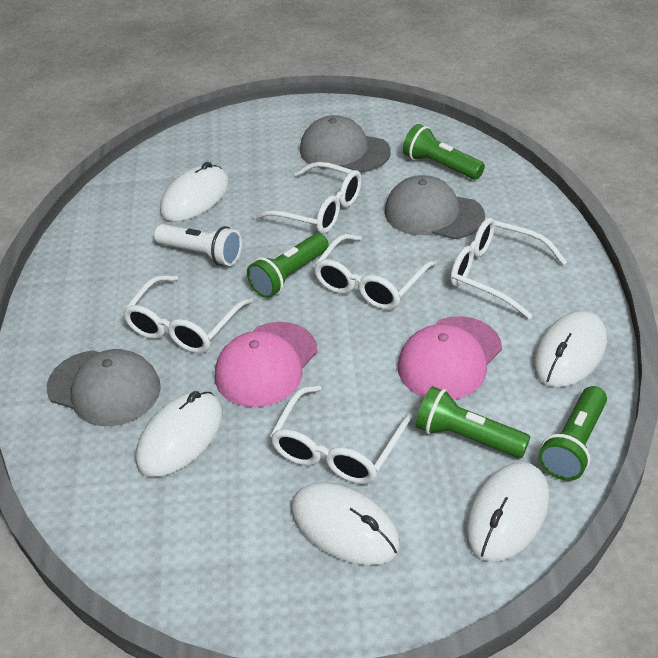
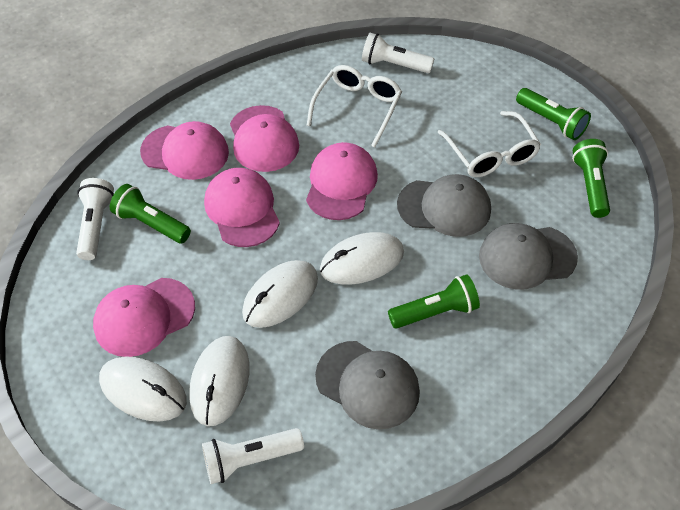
pink cap: 2 -> 5
white flashlight: 1 -> 3
white glasses: 5 -> 2
white mouse: 5 -> 4

